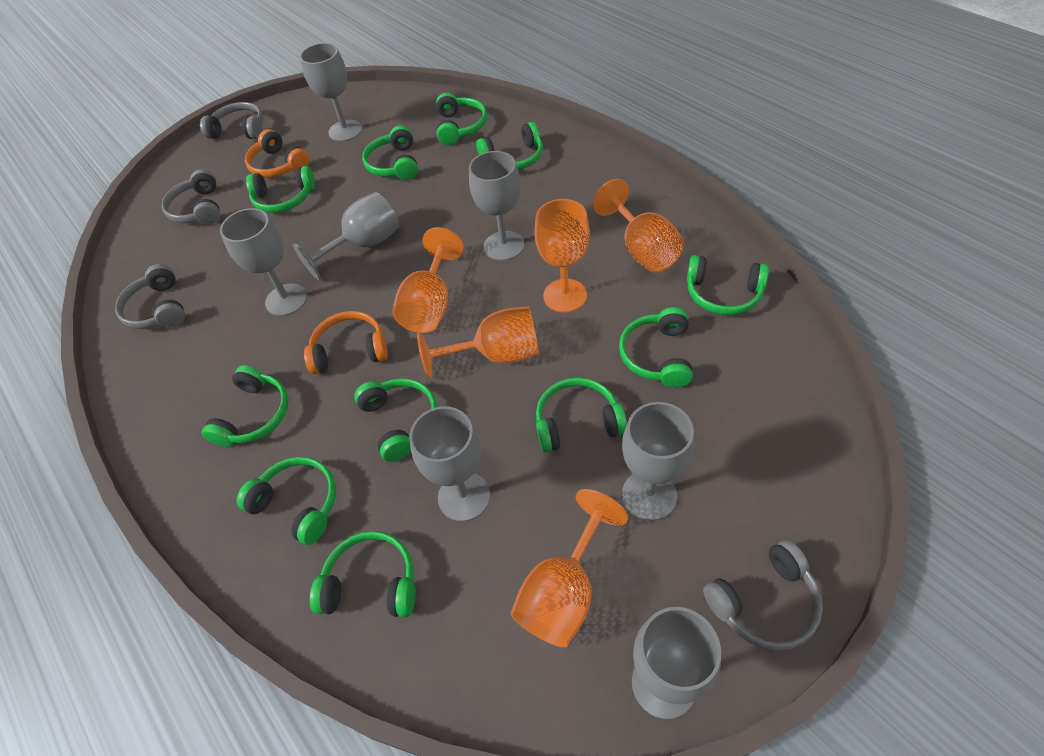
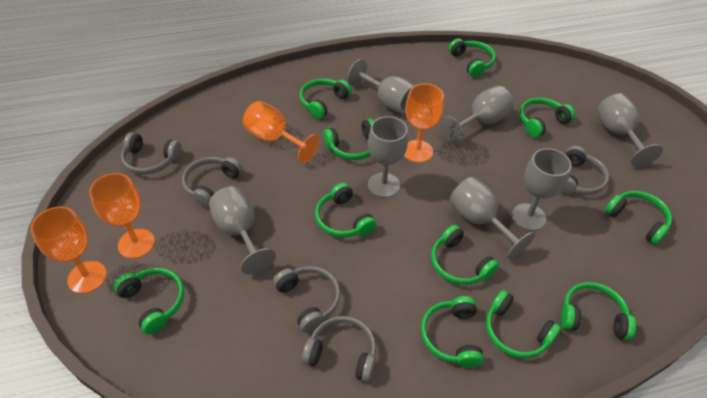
grey headphones: 4 -> 5
orange goblet: 5 -> 4
orange headphones: 2 -> 0

